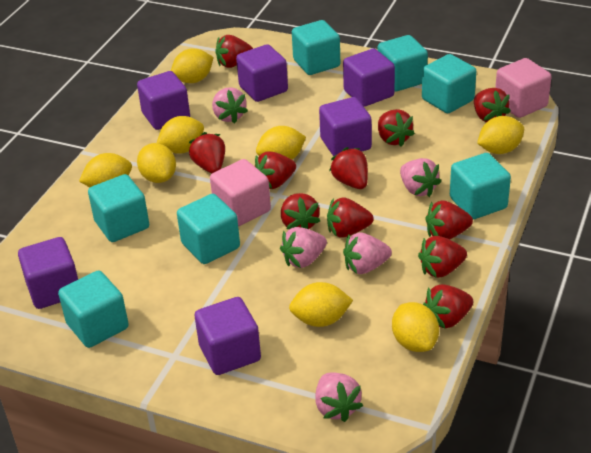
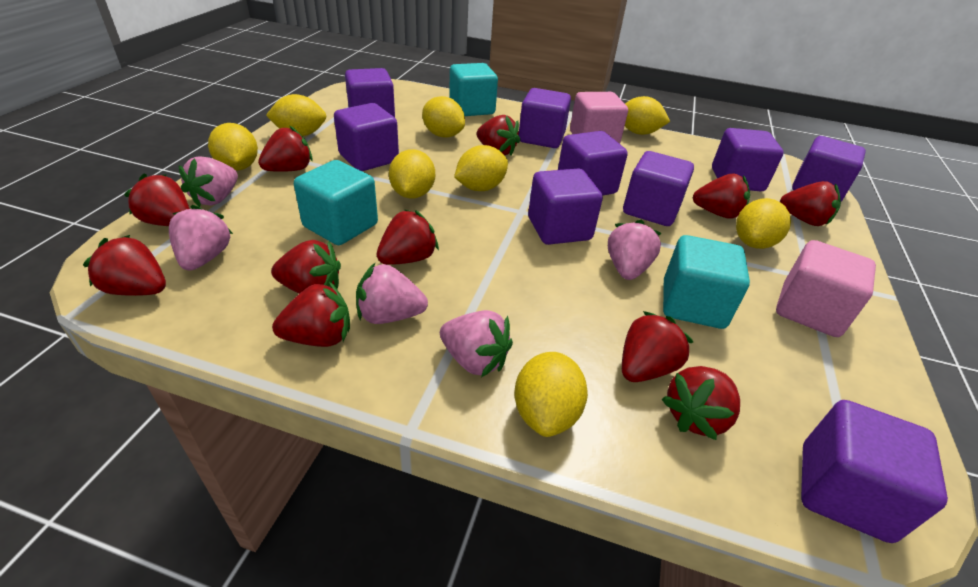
purple cube: 6 -> 9
turquoise cube: 7 -> 3

